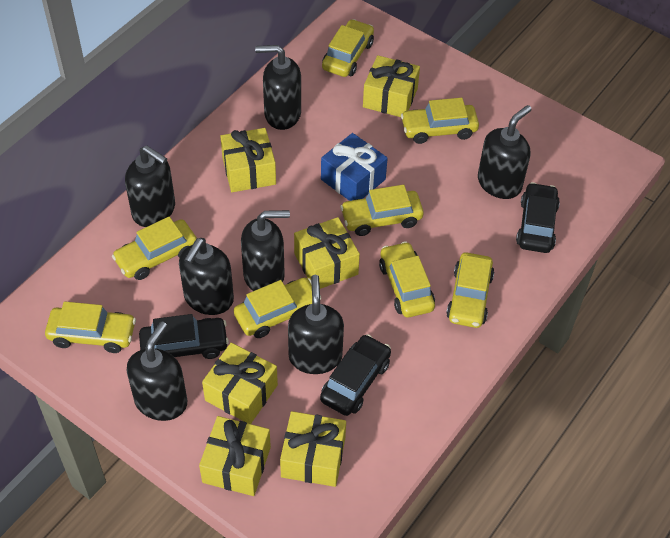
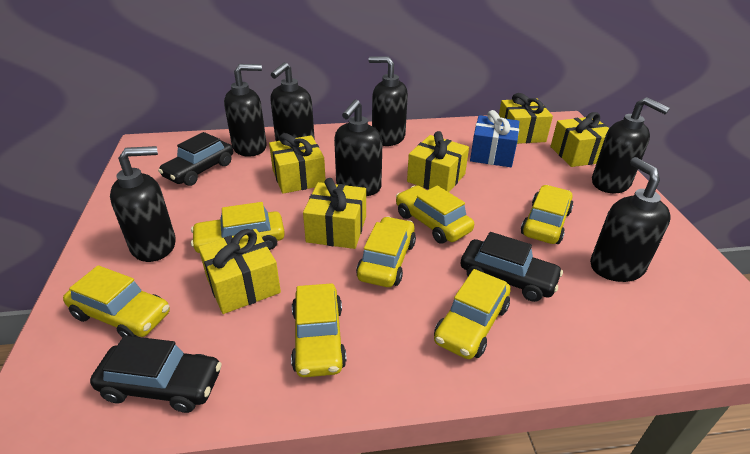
yellow car: 8 -> 7

